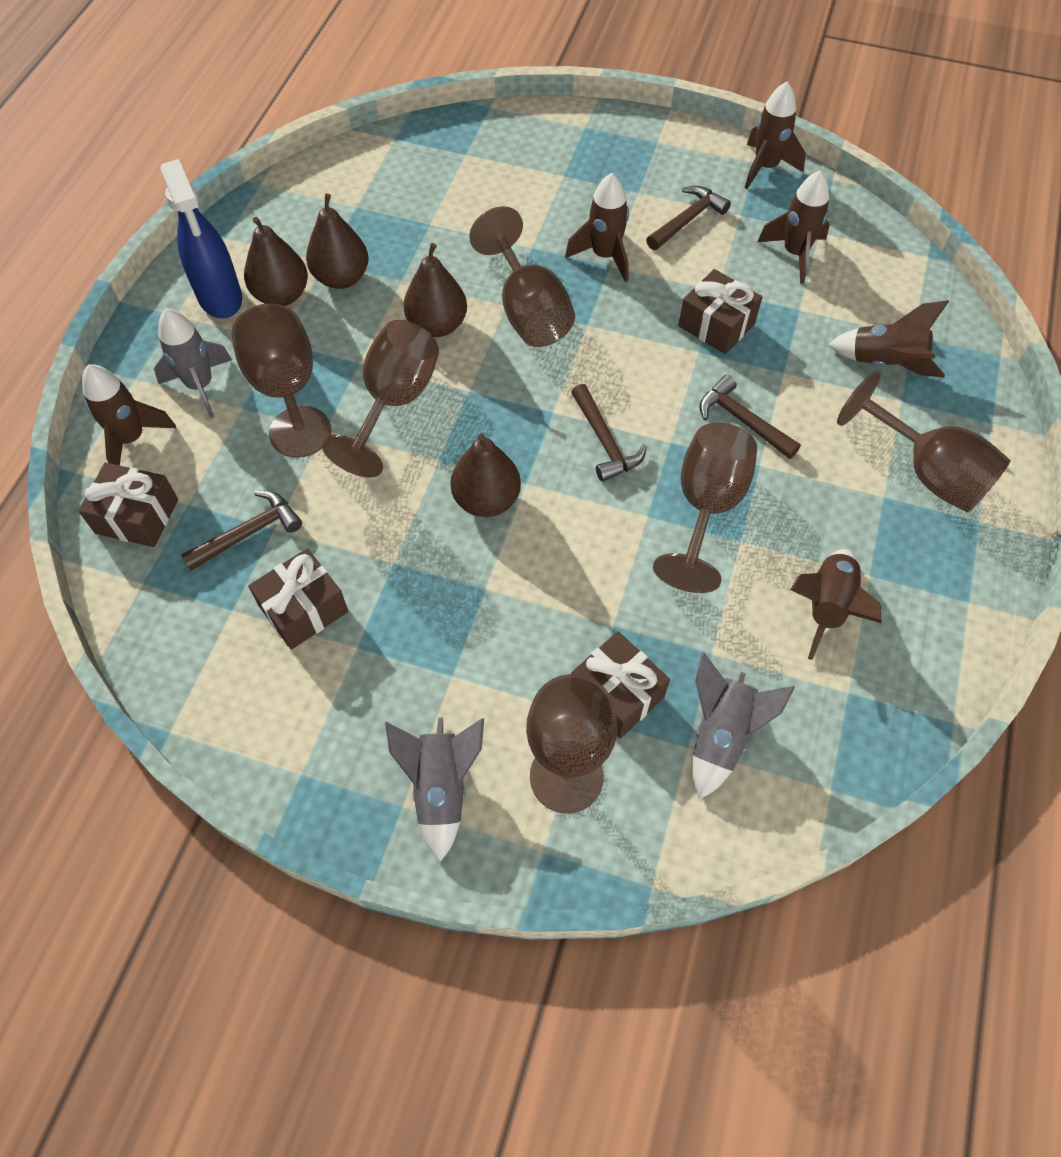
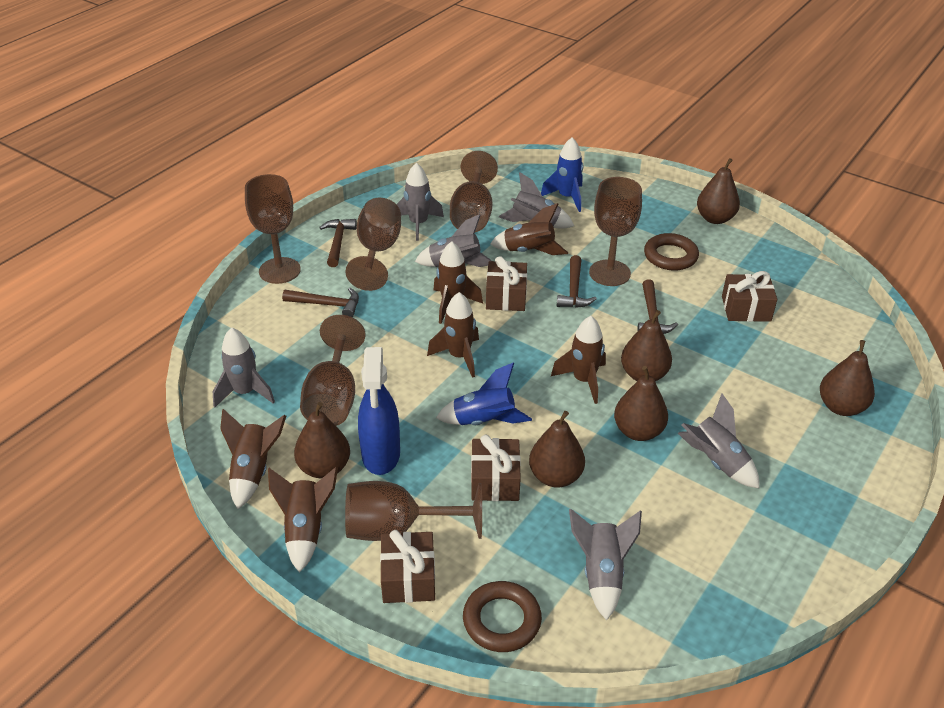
blue rocket: 0 -> 2
brown pear: 4 -> 6
brown ring: 0 -> 2
grey rocket: 3 -> 6

